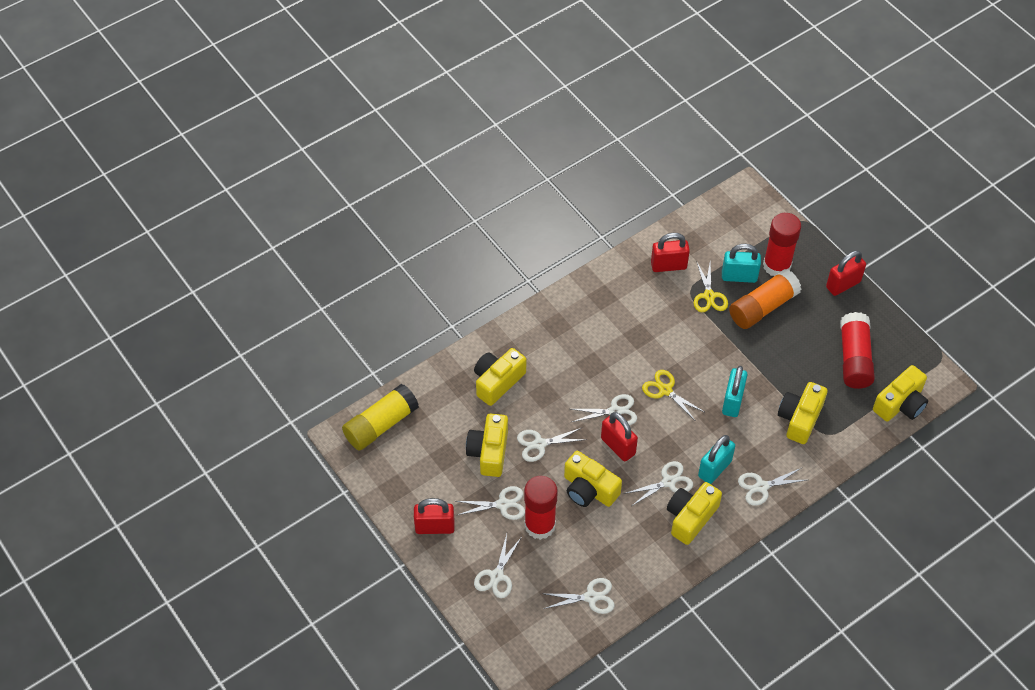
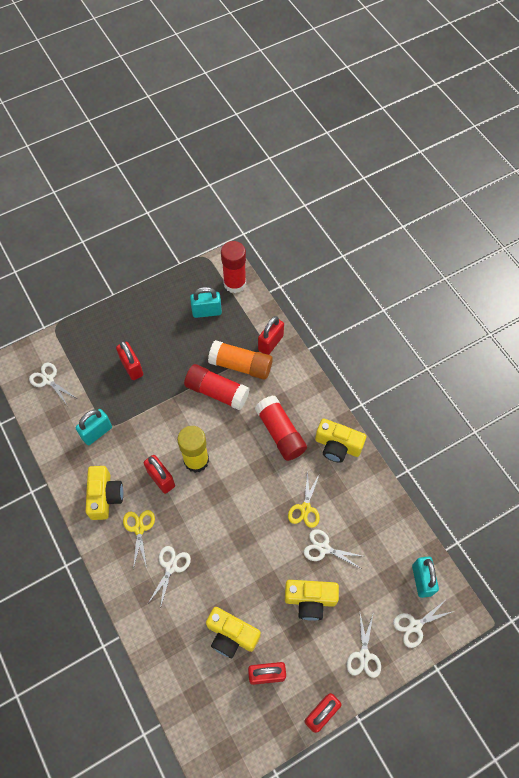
red padlock: 4 -> 5
white scissors: 7 -> 5
yellow camera: 6 -> 4

